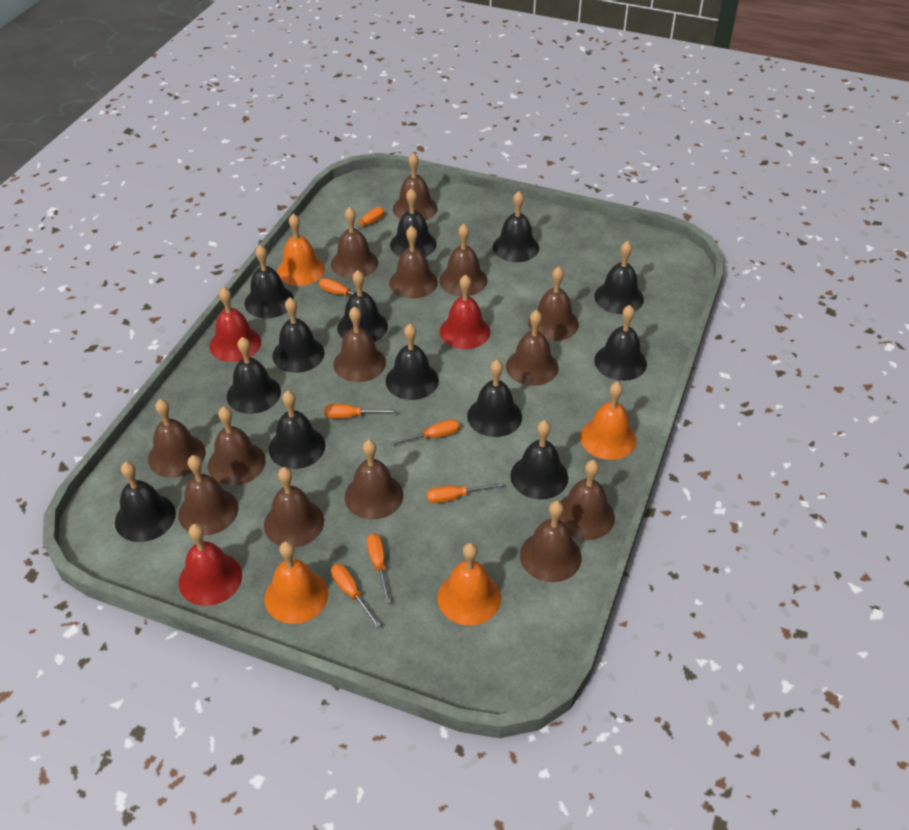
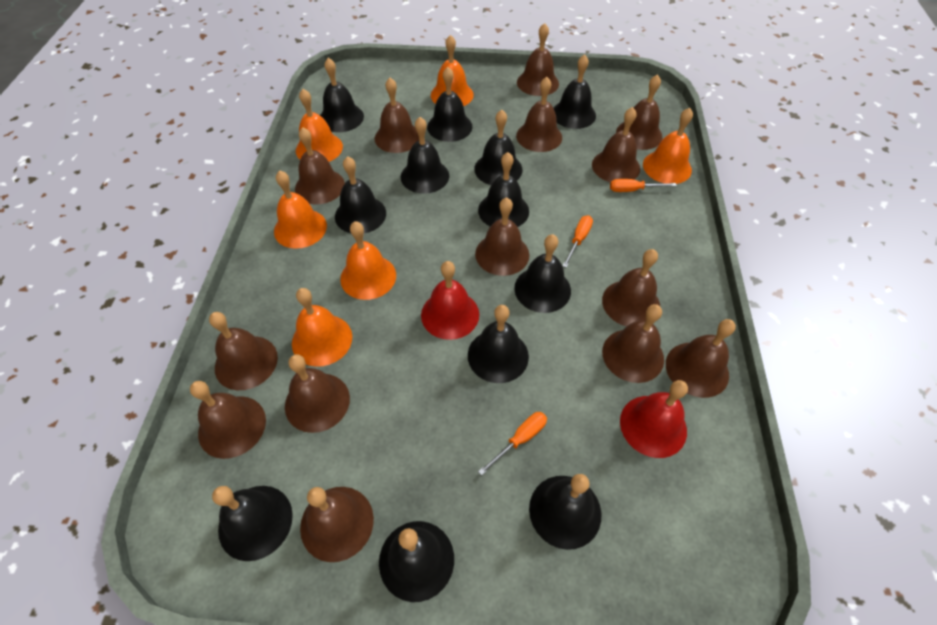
black bell: 13 -> 12
orange bell: 4 -> 6
orange screwdriver: 7 -> 3
red bell: 3 -> 2

